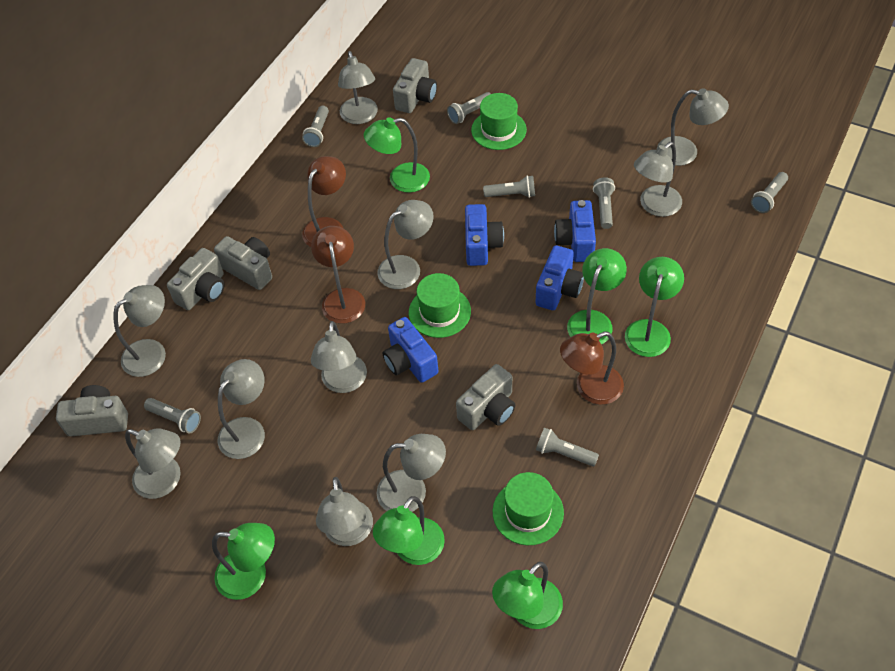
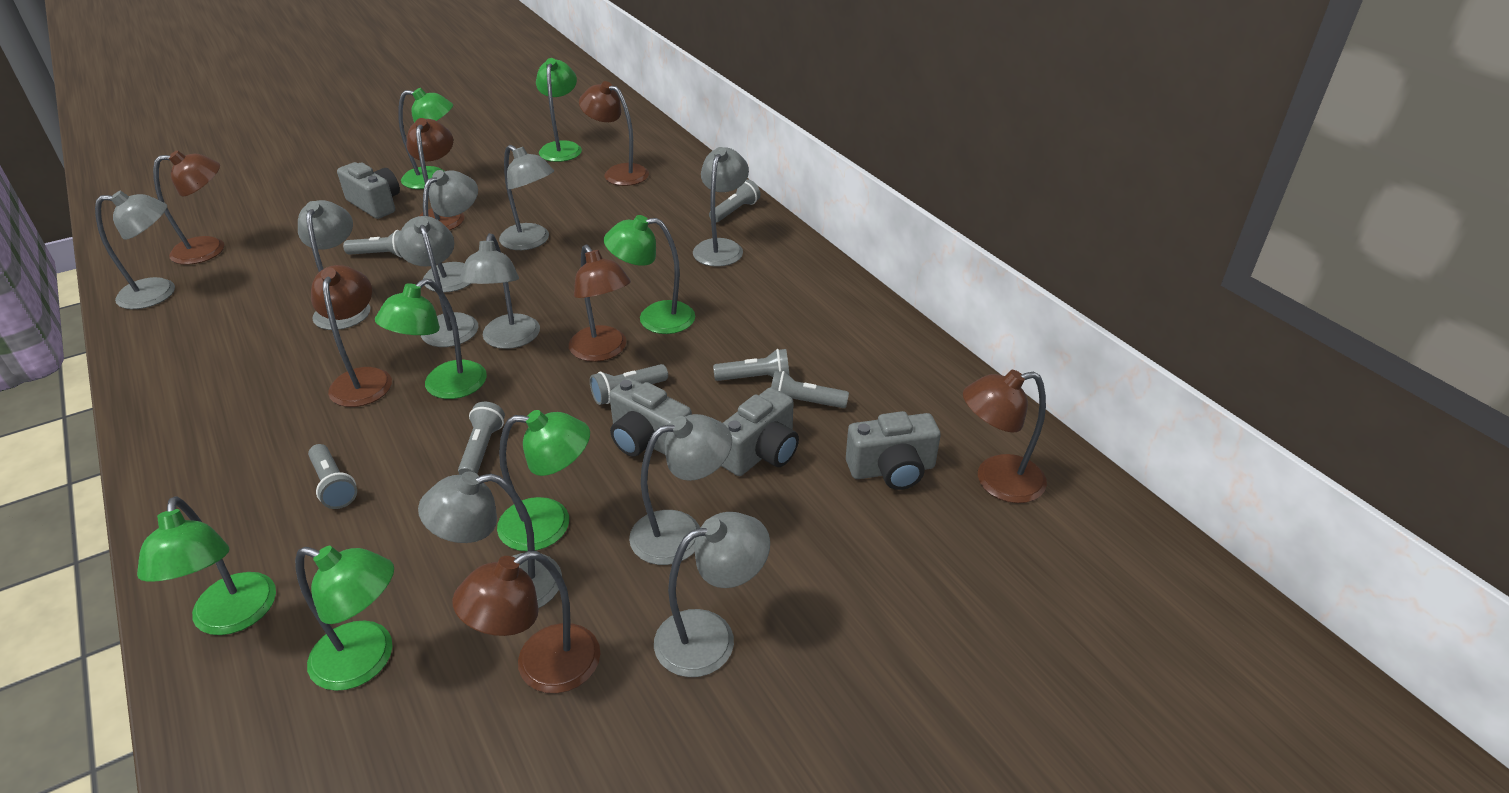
blue camera: 4 -> 0
brown lamp: 3 -> 7
green hat: 3 -> 0
green lamp: 6 -> 7
grey camera: 5 -> 4

